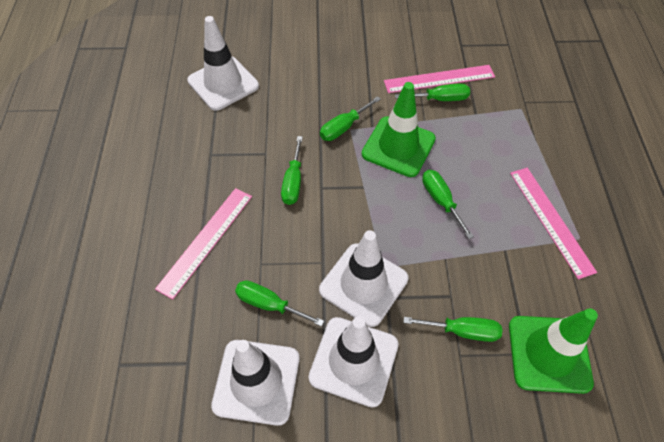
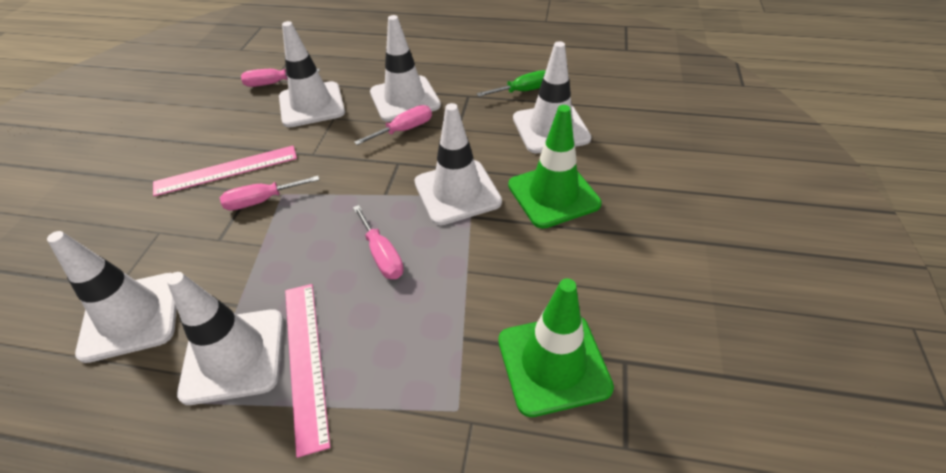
green screwdriver: 6 -> 1
pink ruler: 3 -> 2
pink screwdriver: 0 -> 4
white traffic cone: 4 -> 6

